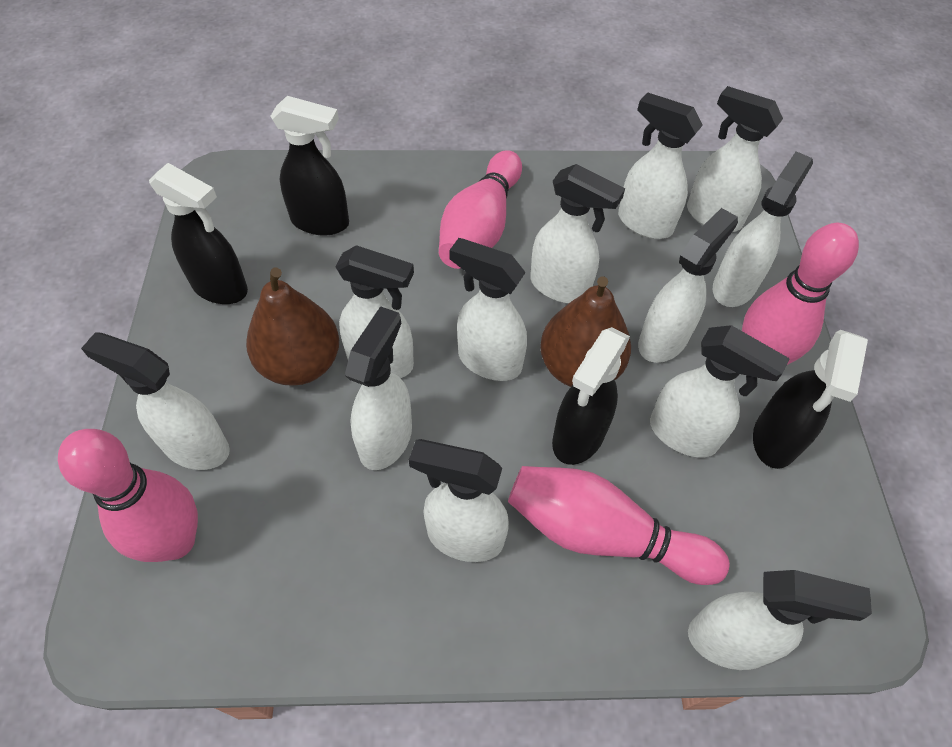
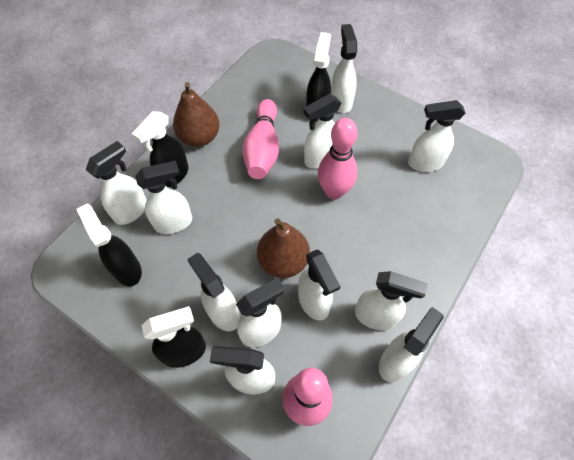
pink bowling pin: 4 -> 3
white spray bottle: 12 -> 11

